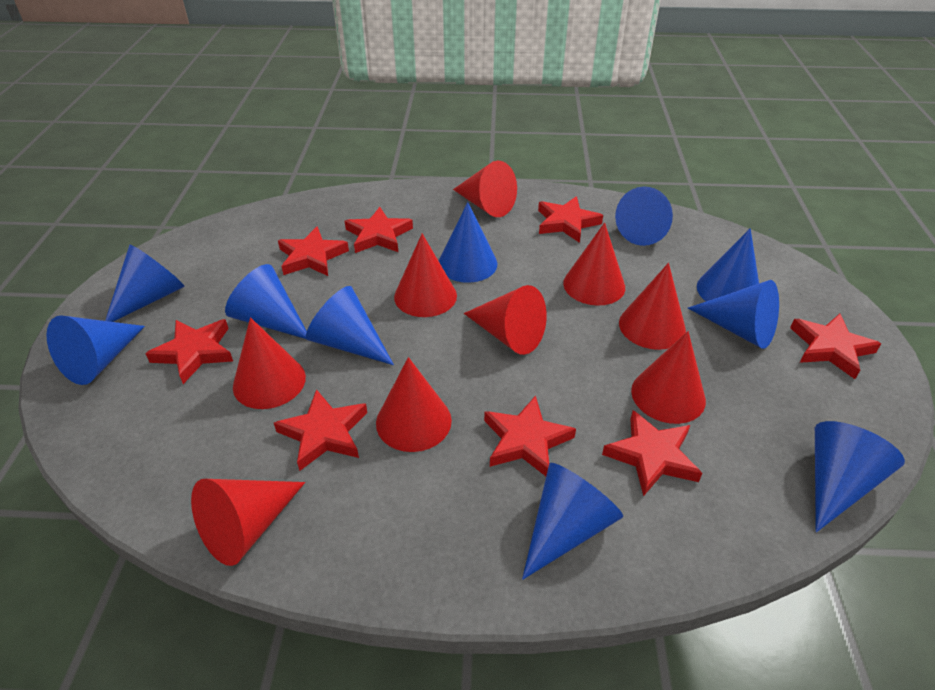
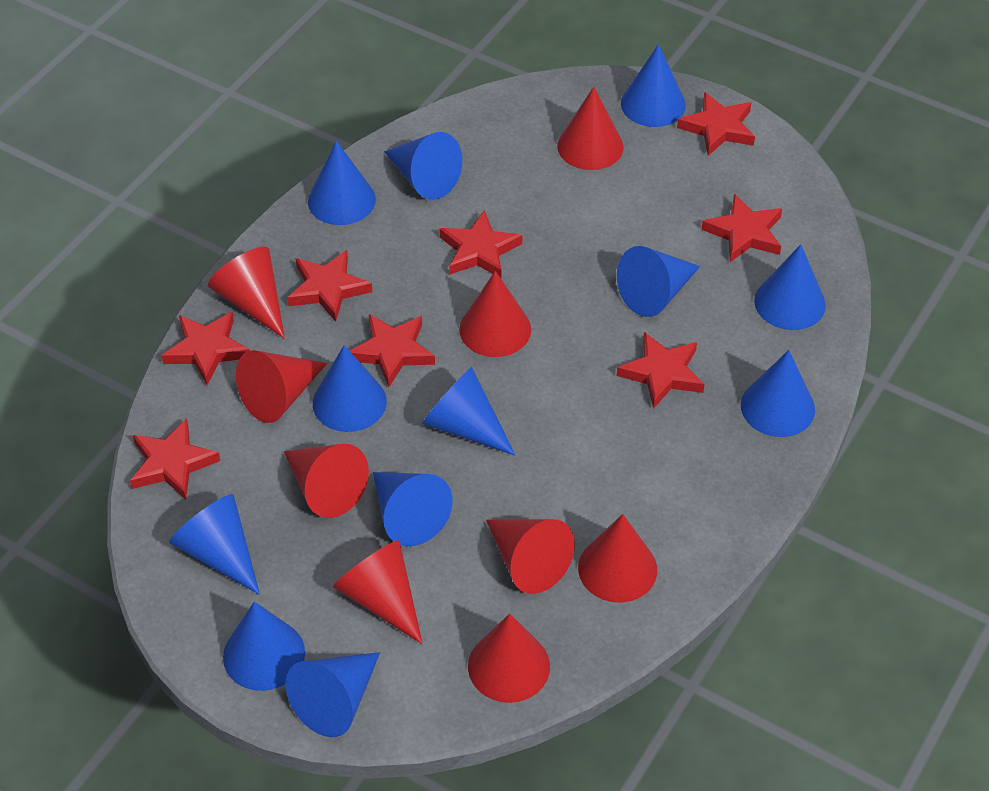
blue cone: 10 -> 12

